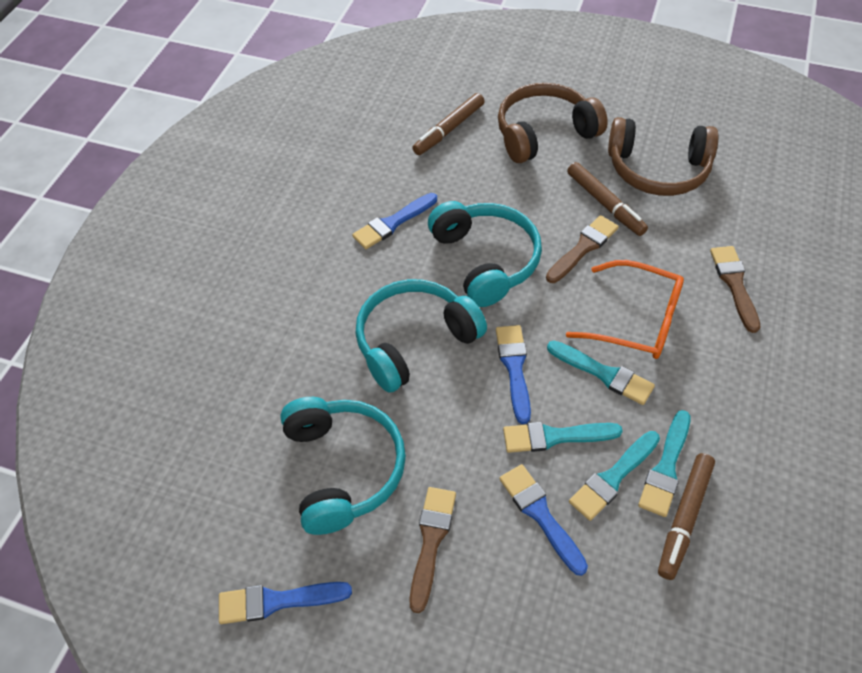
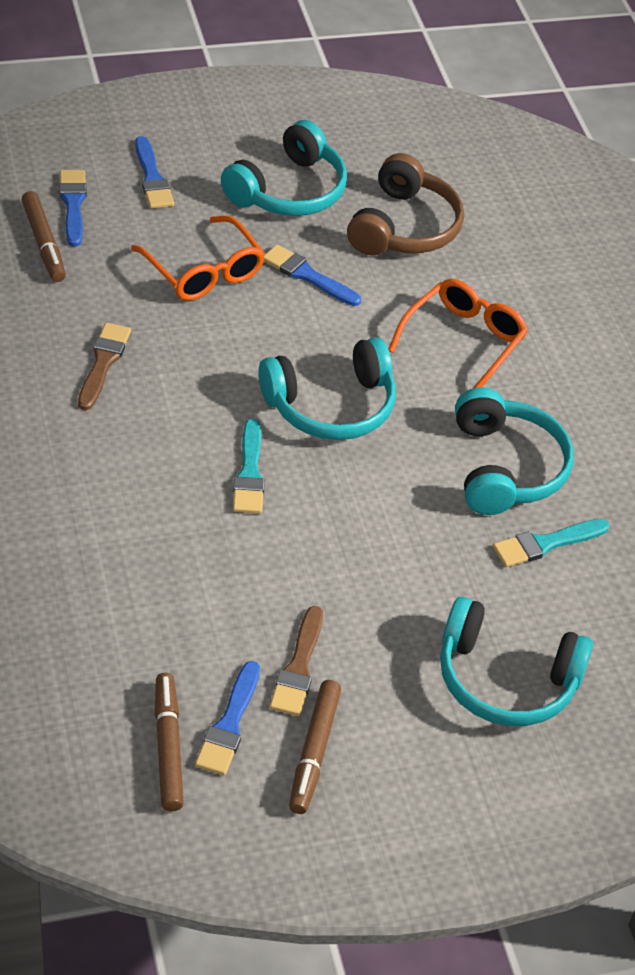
brown brush: 3 -> 2
brown headphones: 2 -> 1
orange glasses: 1 -> 2
turquoise brush: 4 -> 2
turquoise headphones: 3 -> 4

